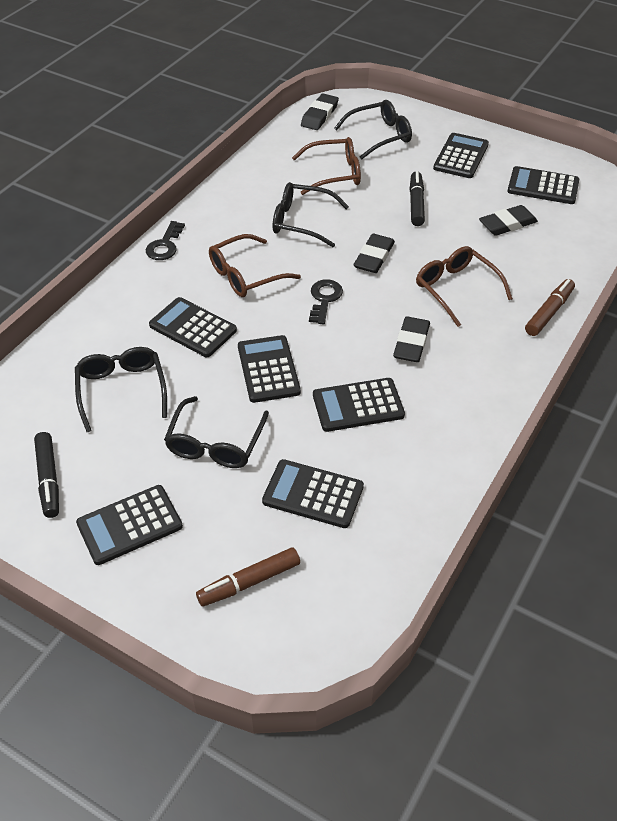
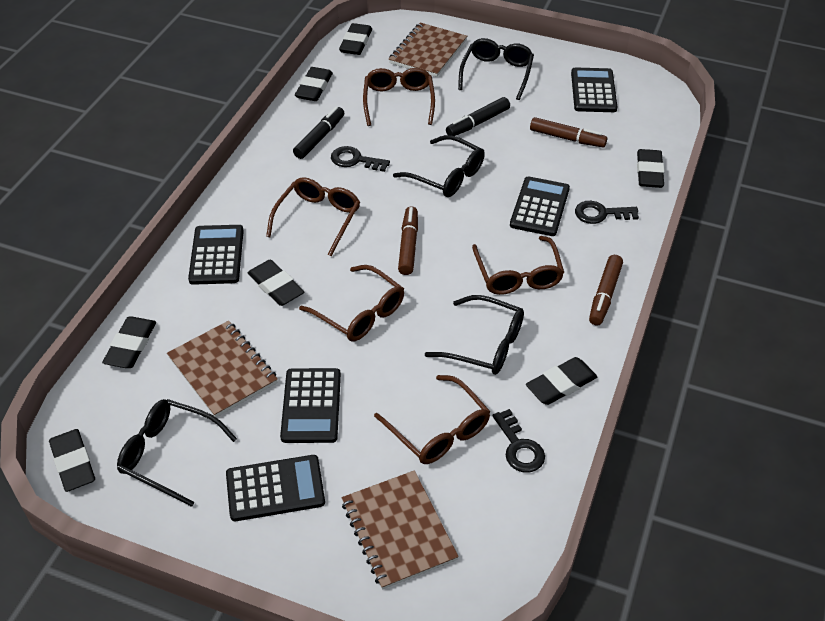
black calculator: 7 -> 5
black eraser: 4 -> 7
black key: 2 -> 3
brown glasses: 3 -> 5
brown marker: 2 -> 3
brown notebook: 0 -> 3

